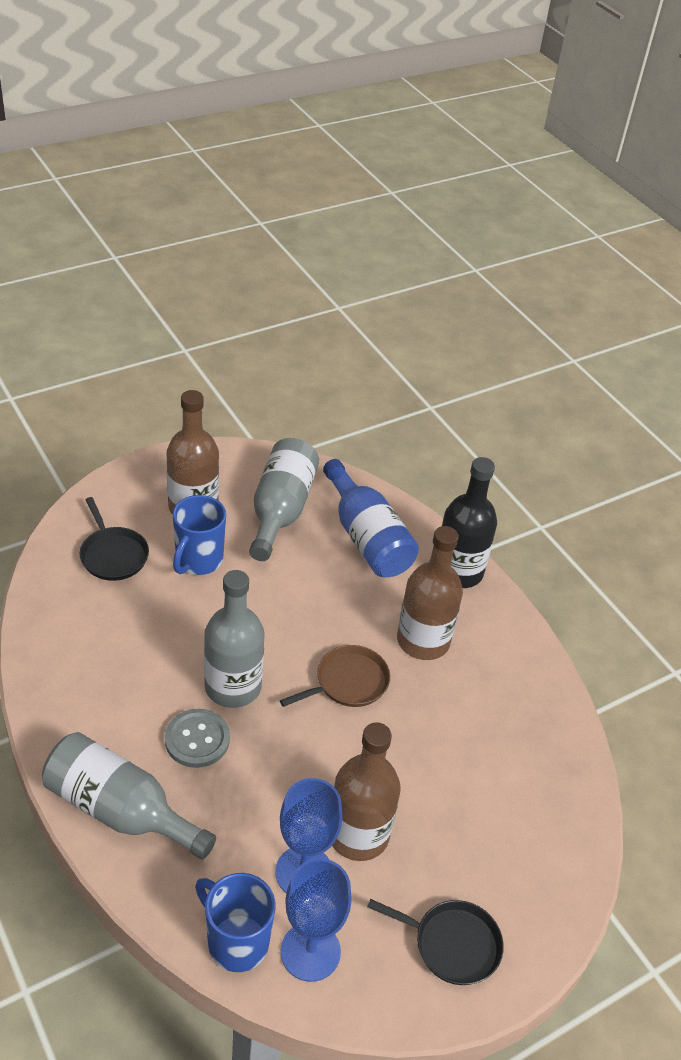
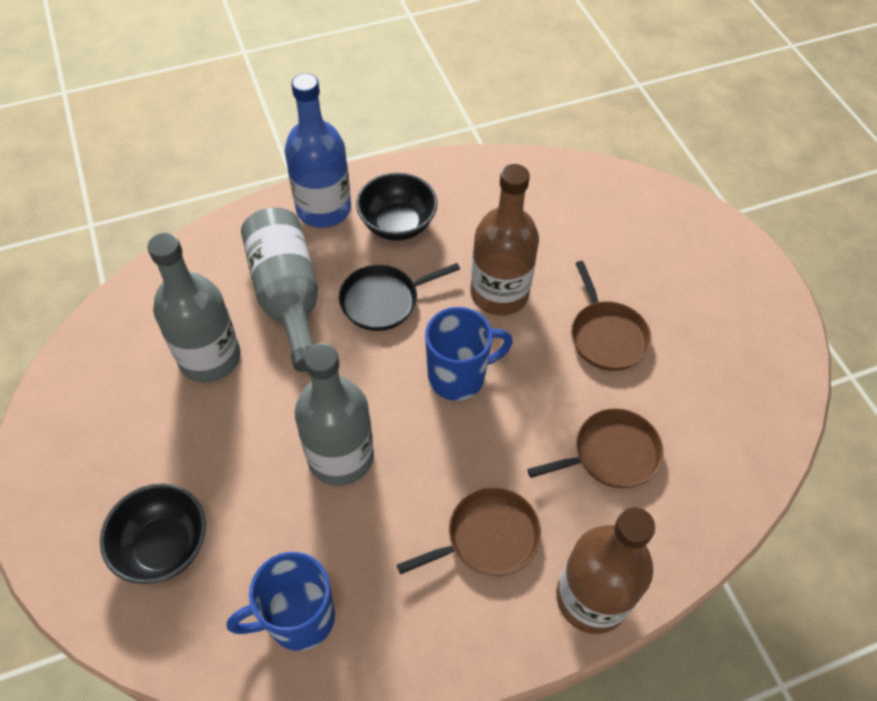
black bottle: 1 -> 0
black bowl: 0 -> 2
black pan: 2 -> 1
blue goblet: 2 -> 0
brown bottle: 3 -> 2
brown pan: 1 -> 3
grey button: 1 -> 0

